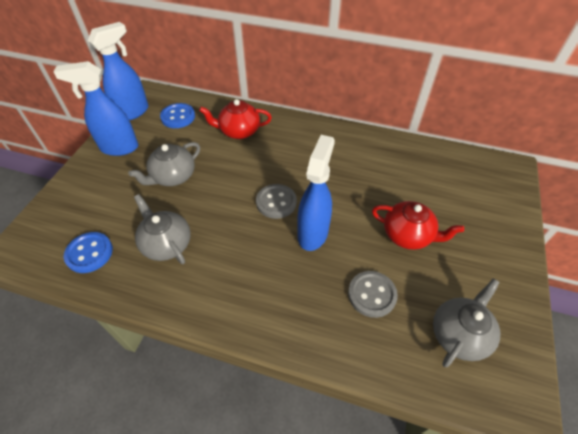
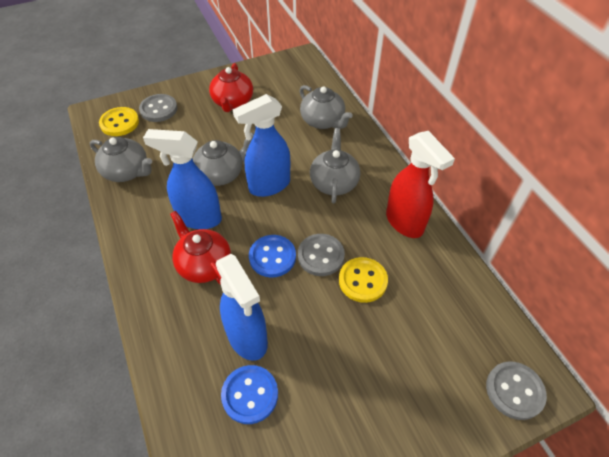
grey button: 2 -> 3
grey teapot: 3 -> 4
red spray bottle: 0 -> 1
yellow button: 0 -> 2

